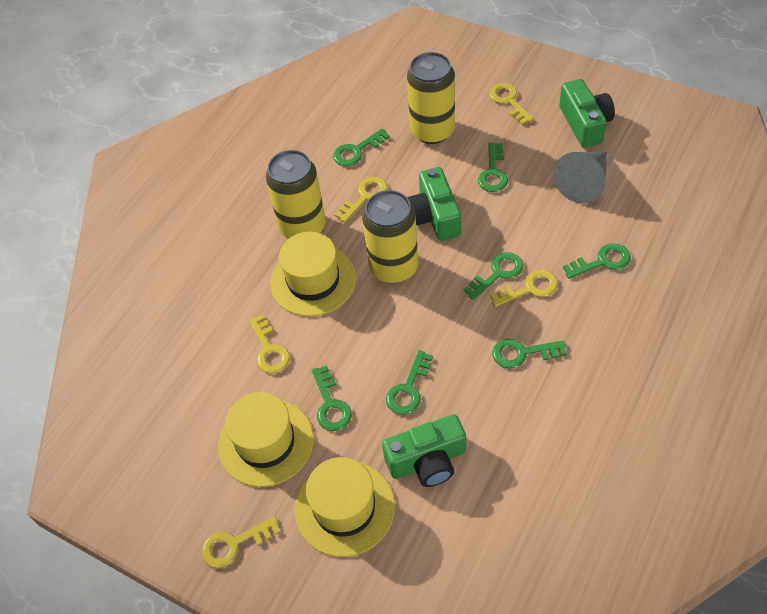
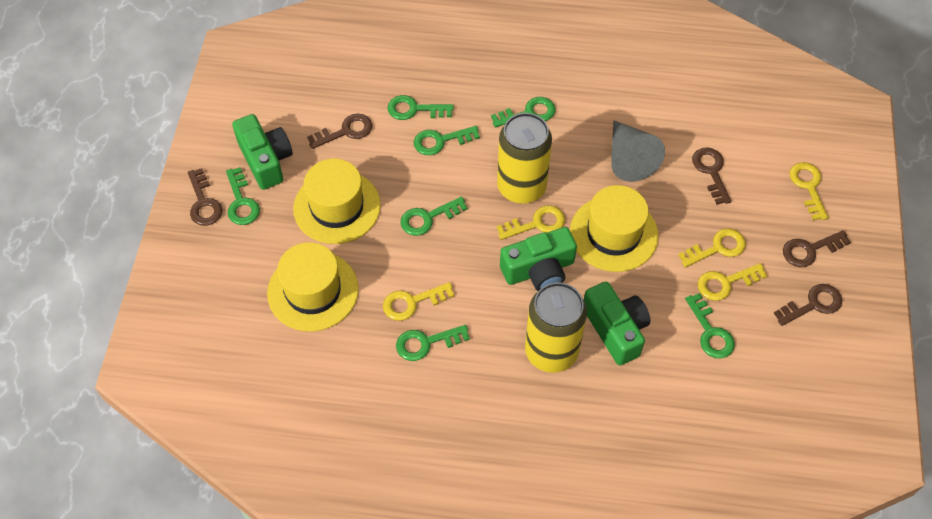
brown key: 0 -> 5
yellow can: 3 -> 2

